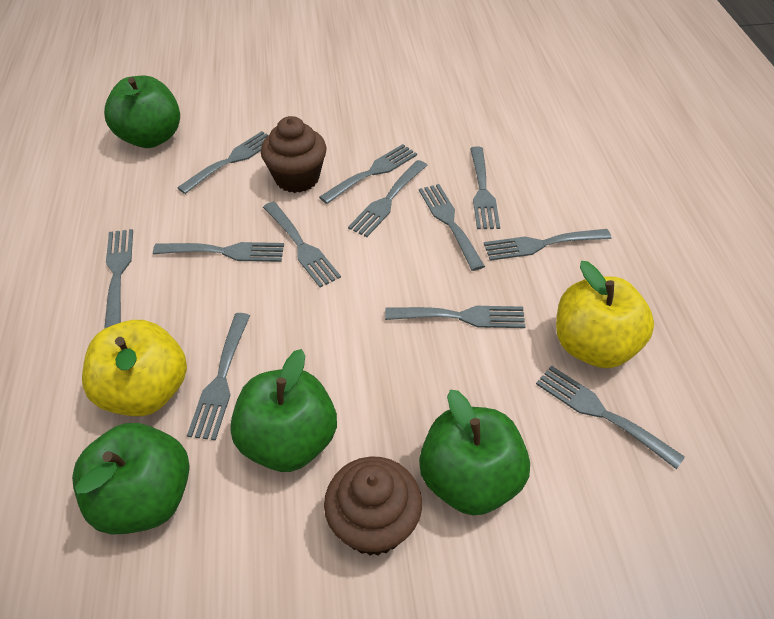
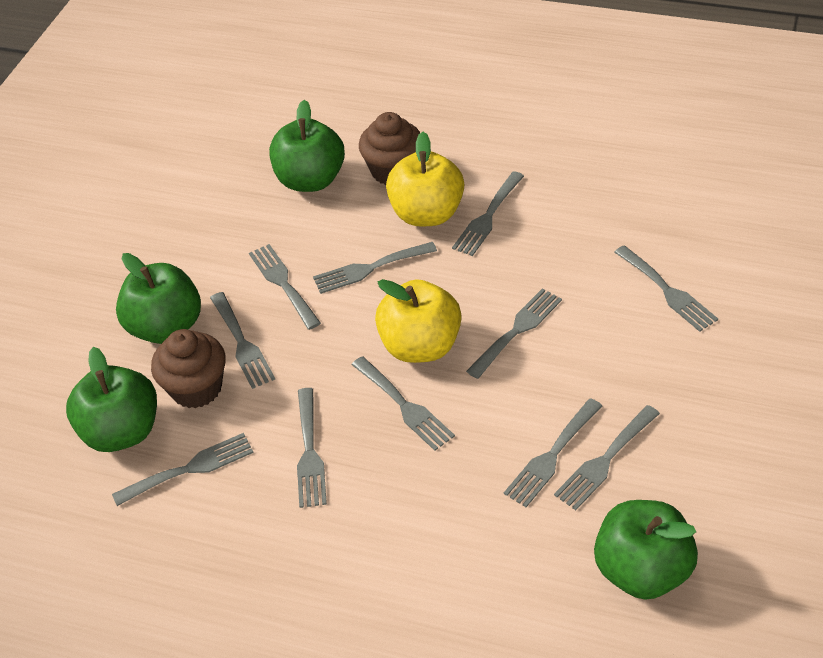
grey fork: 12 -> 11

